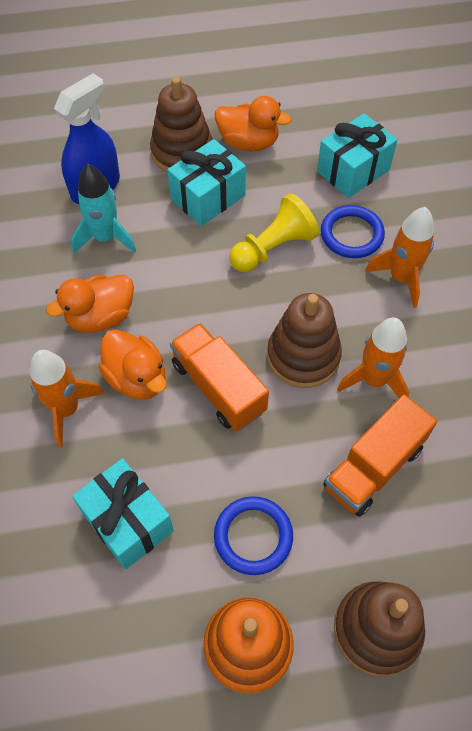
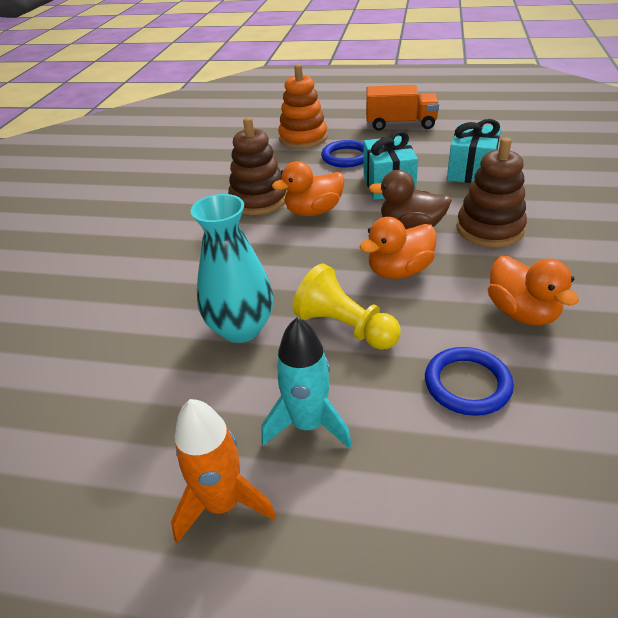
blue spray bottle: 1 -> 0
brown duck: 0 -> 1
brown stacking toy: 3 -> 2
orange rocket: 3 -> 1
orange truck: 2 -> 1
turquoise gift: 3 -> 2
turquoise vase: 0 -> 1

